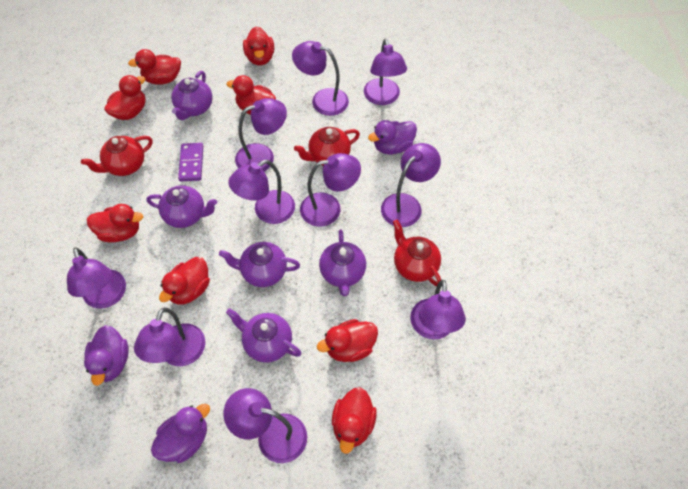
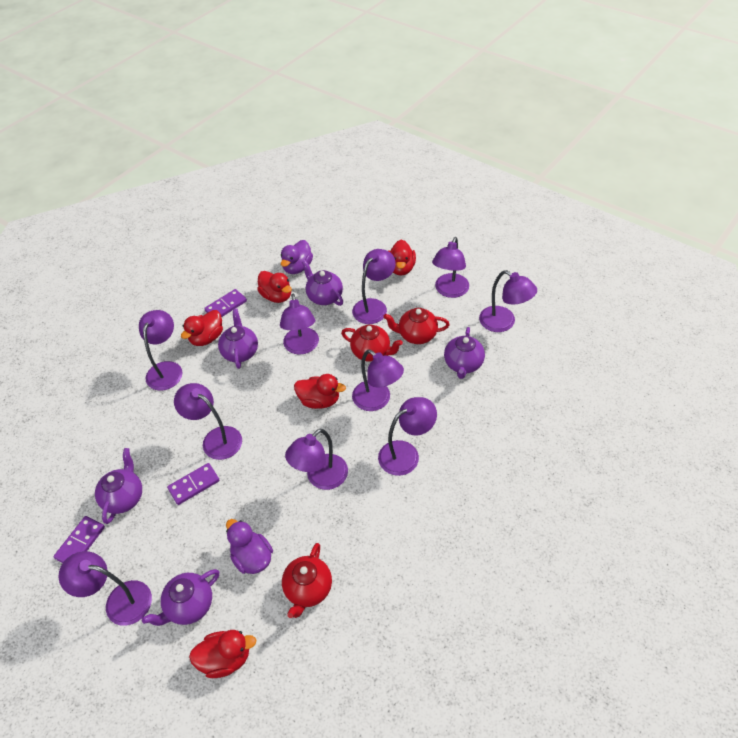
purple domino: 1 -> 3
purple duck: 3 -> 2
red duck: 8 -> 5

